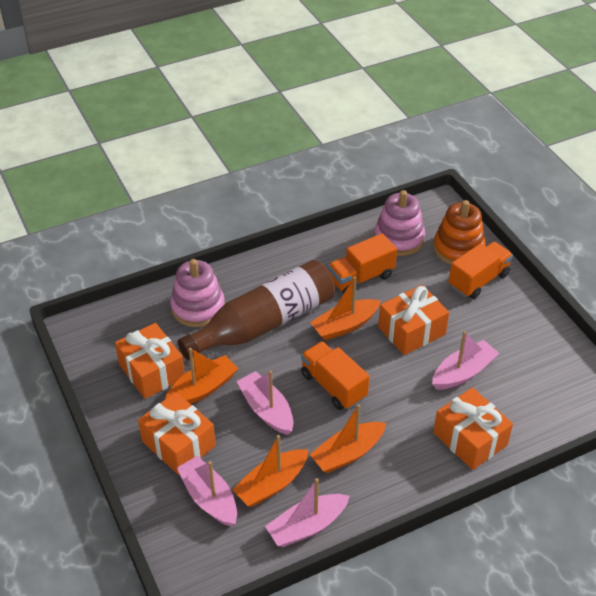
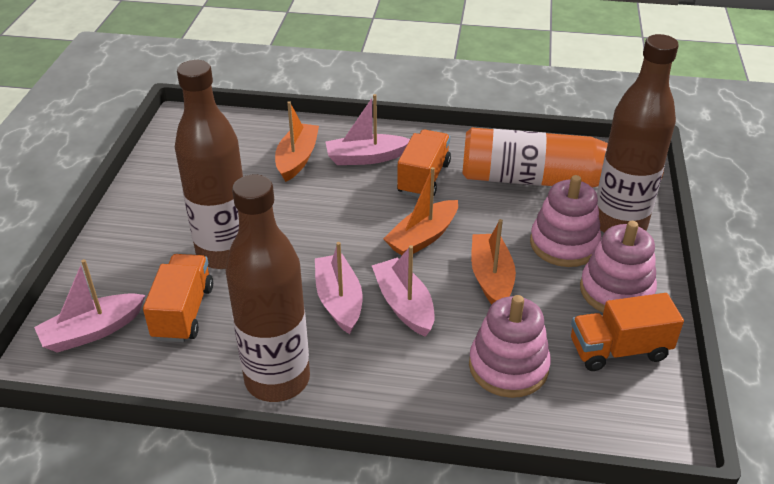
brown bottle: 1 -> 3
orange boat: 4 -> 3
orange bottle: 0 -> 1
orange gift: 4 -> 0
orange stacking toy: 1 -> 0
pink stacking toy: 2 -> 3

